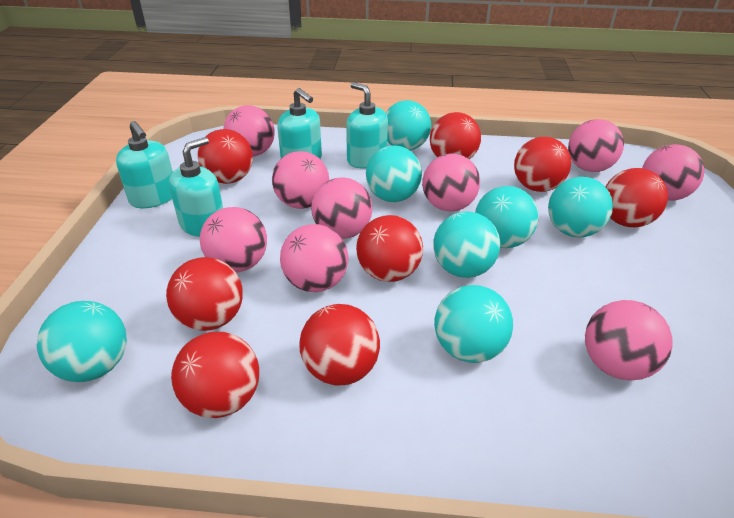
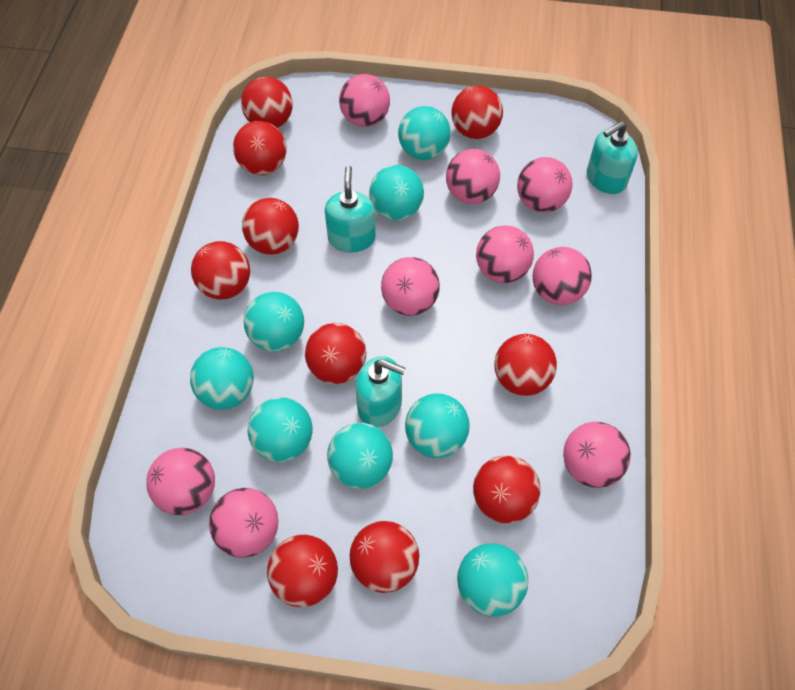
red ball: 8 -> 10
turquoise ball: 7 -> 8
turquoise soap dispenser: 4 -> 3

